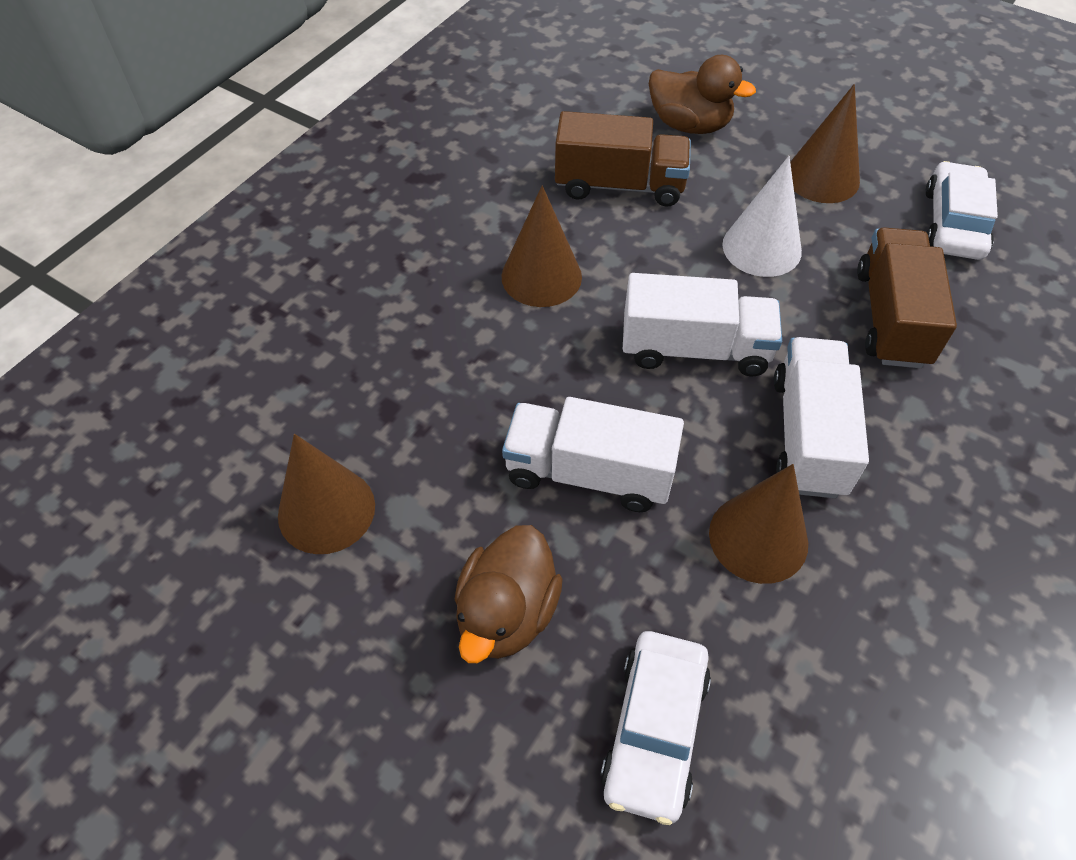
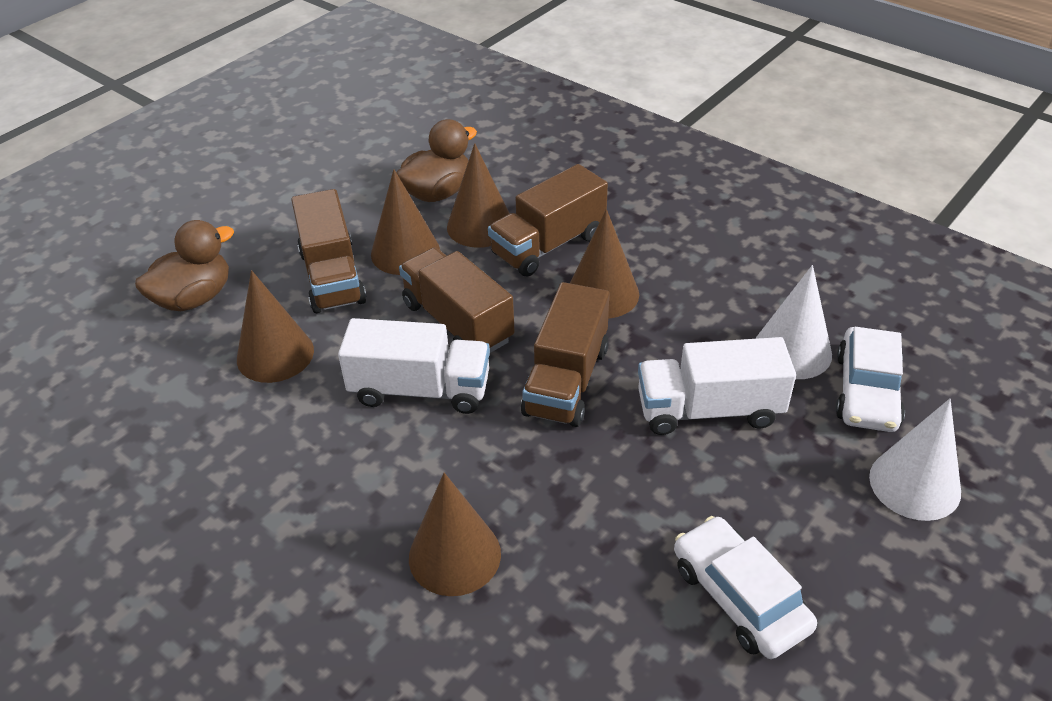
brown cone: 4 -> 5
brown truck: 2 -> 4
white cone: 1 -> 2
white truck: 3 -> 2

